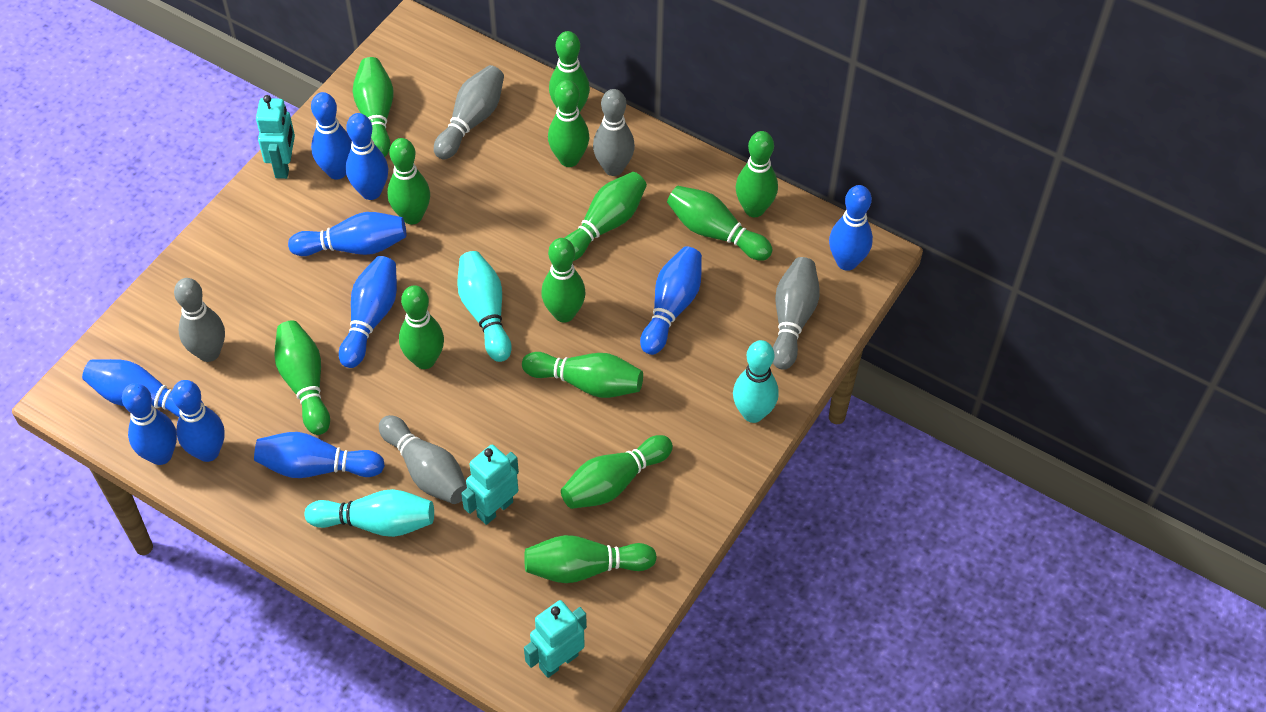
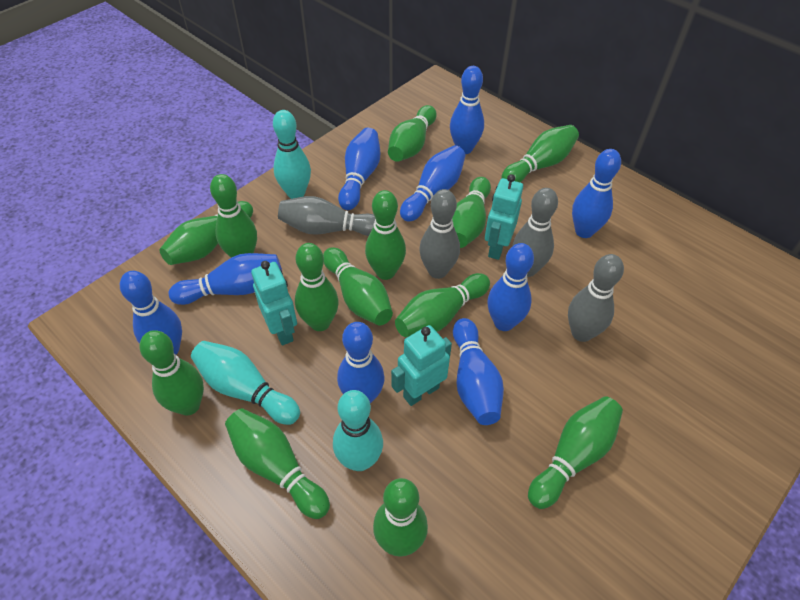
blue bowling pin: 10 -> 9
grey bowling pin: 5 -> 4

